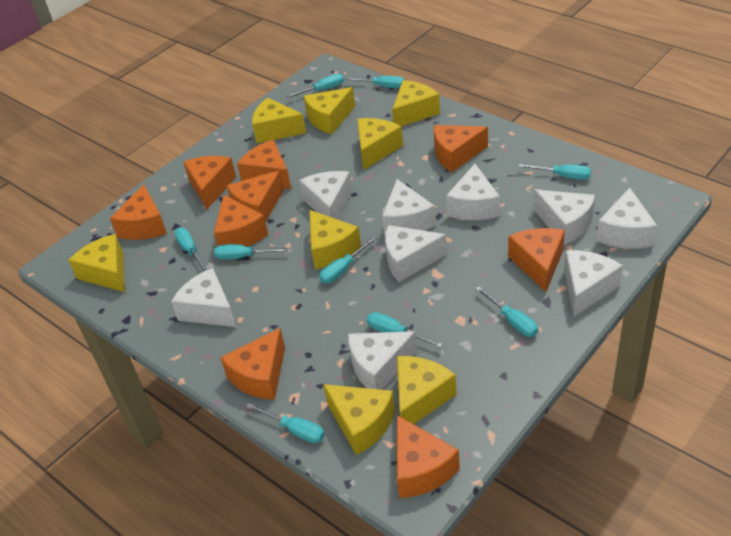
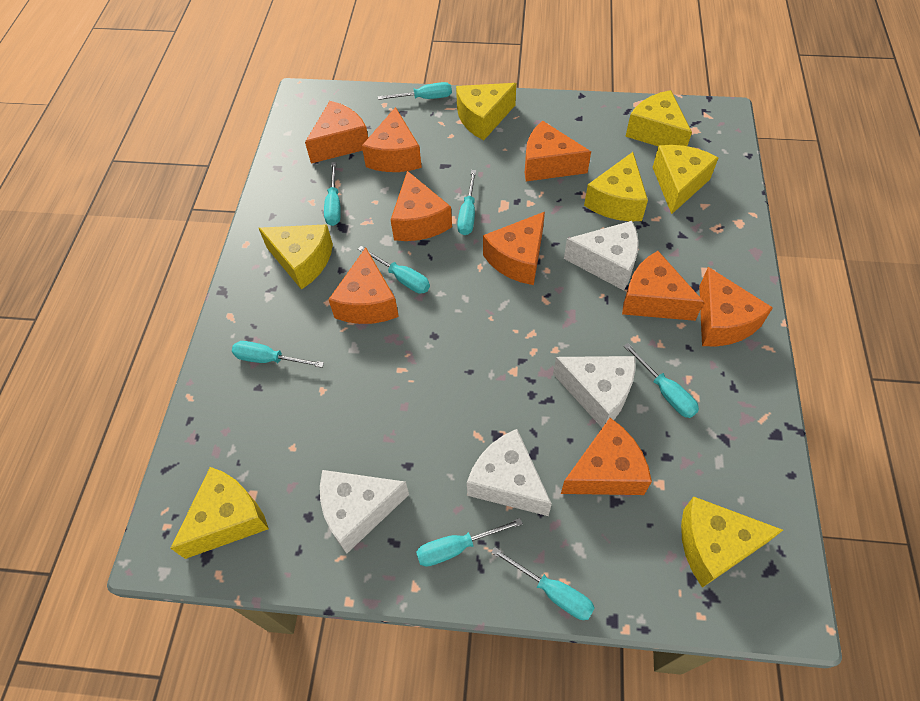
turquoise screwdriver: 9 -> 8
white cheese: 9 -> 4
yellow cheese: 8 -> 7

